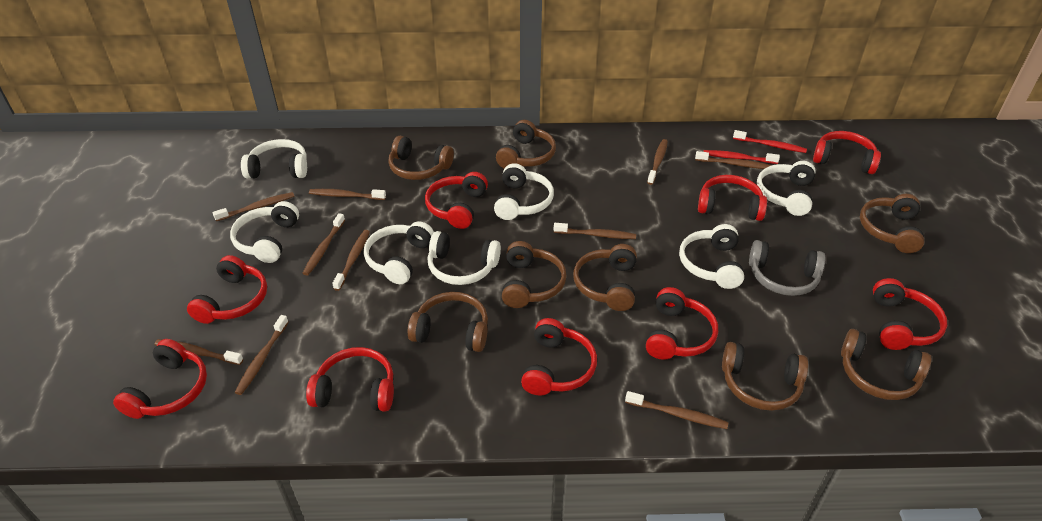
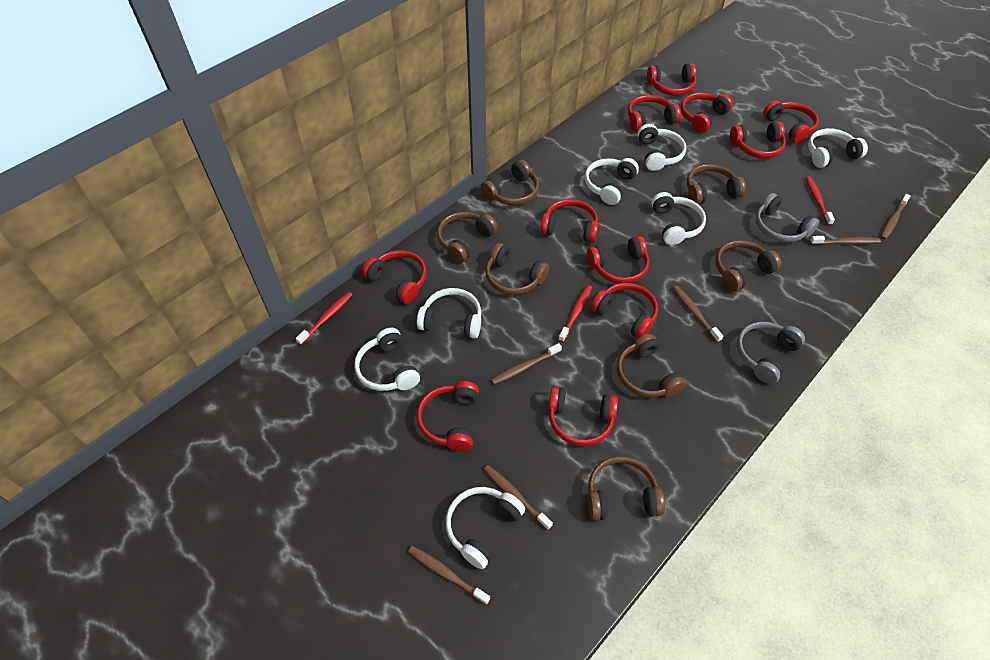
brown headphones: 8 -> 7
brown toothbrush: 10 -> 6
grey headphones: 1 -> 2
red headphones: 9 -> 11
red toothbrush: 2 -> 3

